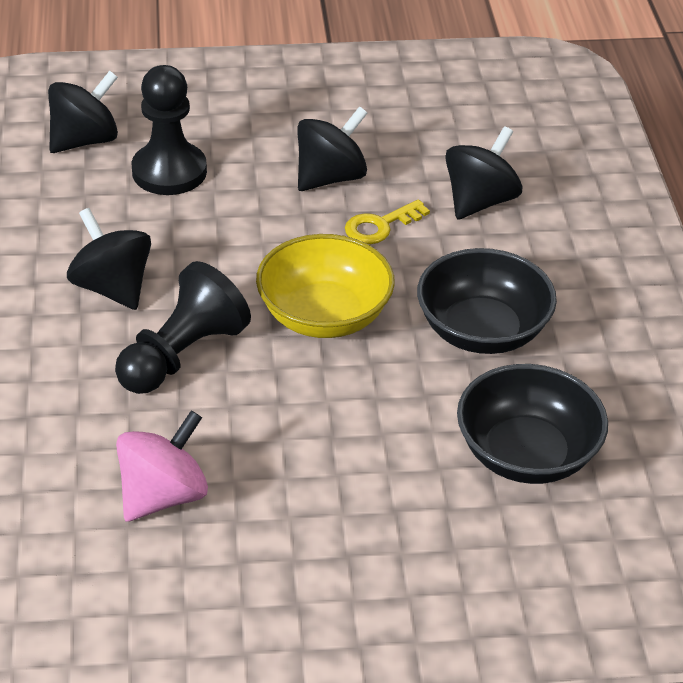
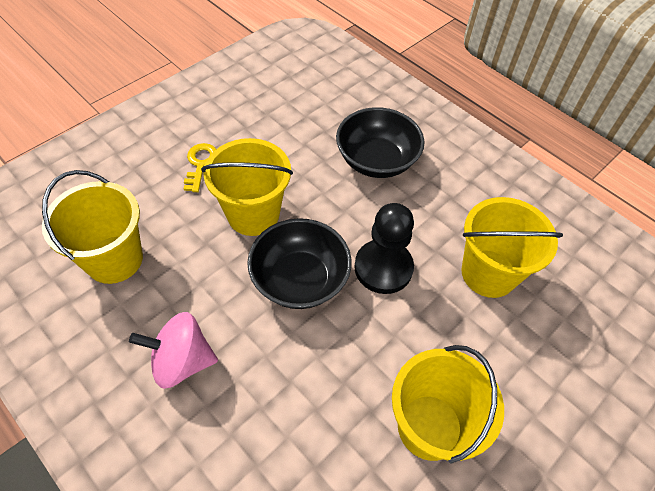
black pawn: 2 -> 1
black spinning top: 4 -> 0
yellow bowl: 1 -> 0
yellow bucket: 0 -> 4

